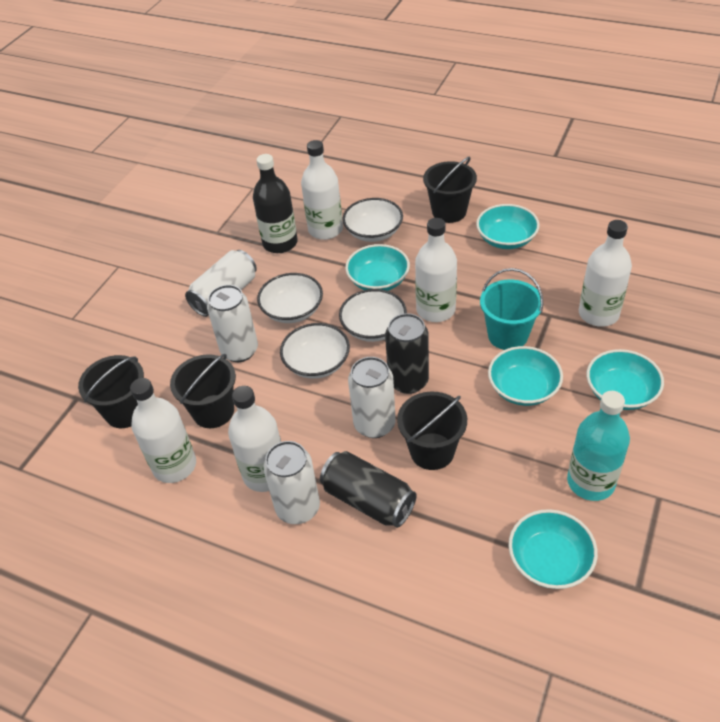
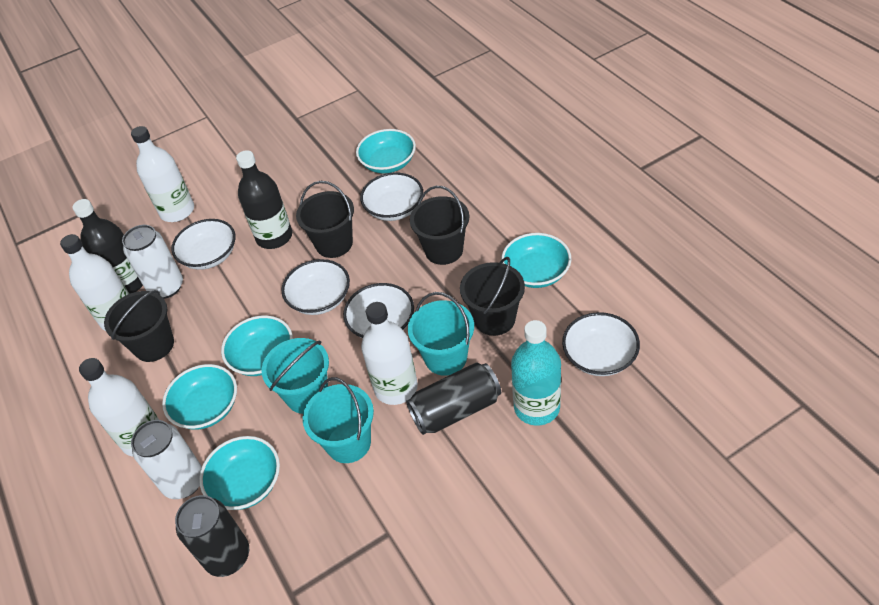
black bottle: 1 -> 2
turquoise bucket: 1 -> 3
white bottle: 5 -> 4
white bowl: 4 -> 5
white can: 4 -> 2

